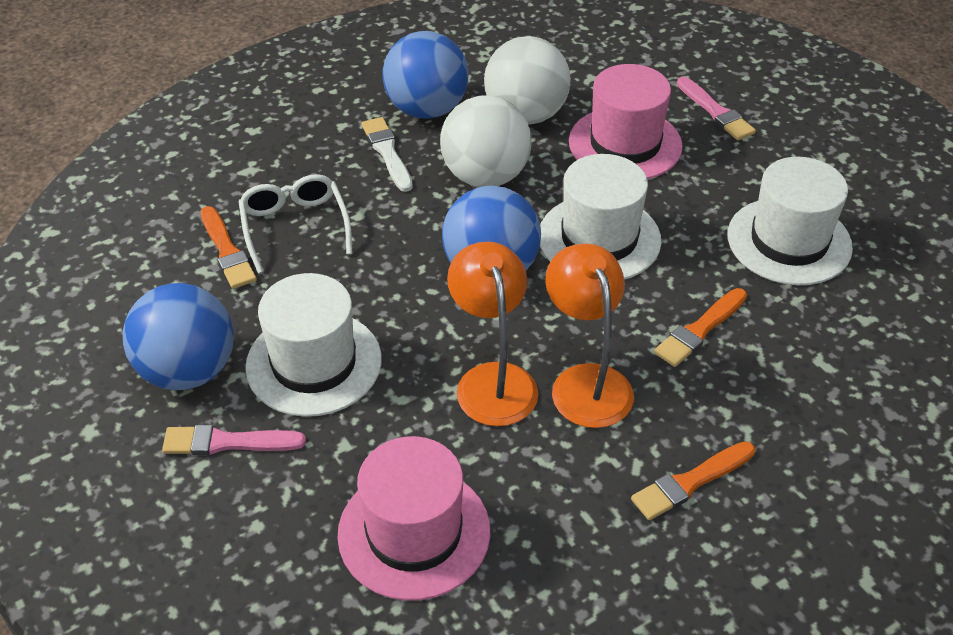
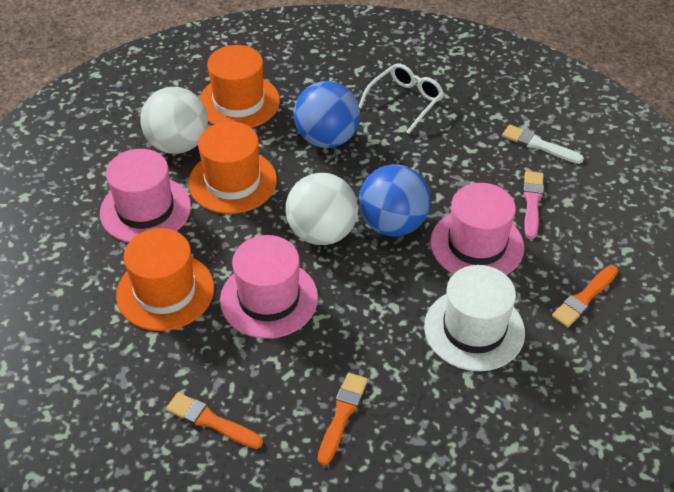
blue ball: 3 -> 2
orange hat: 0 -> 3
orange lamp: 2 -> 0
pink brush: 2 -> 1
pink hat: 2 -> 3
white hat: 3 -> 1

